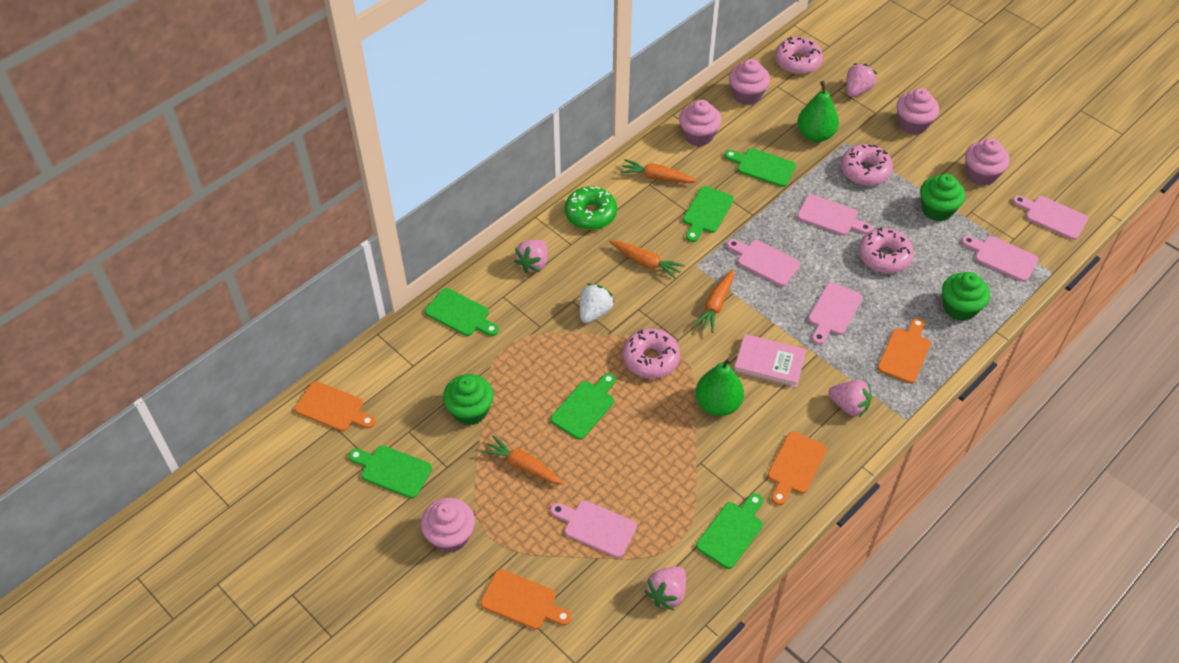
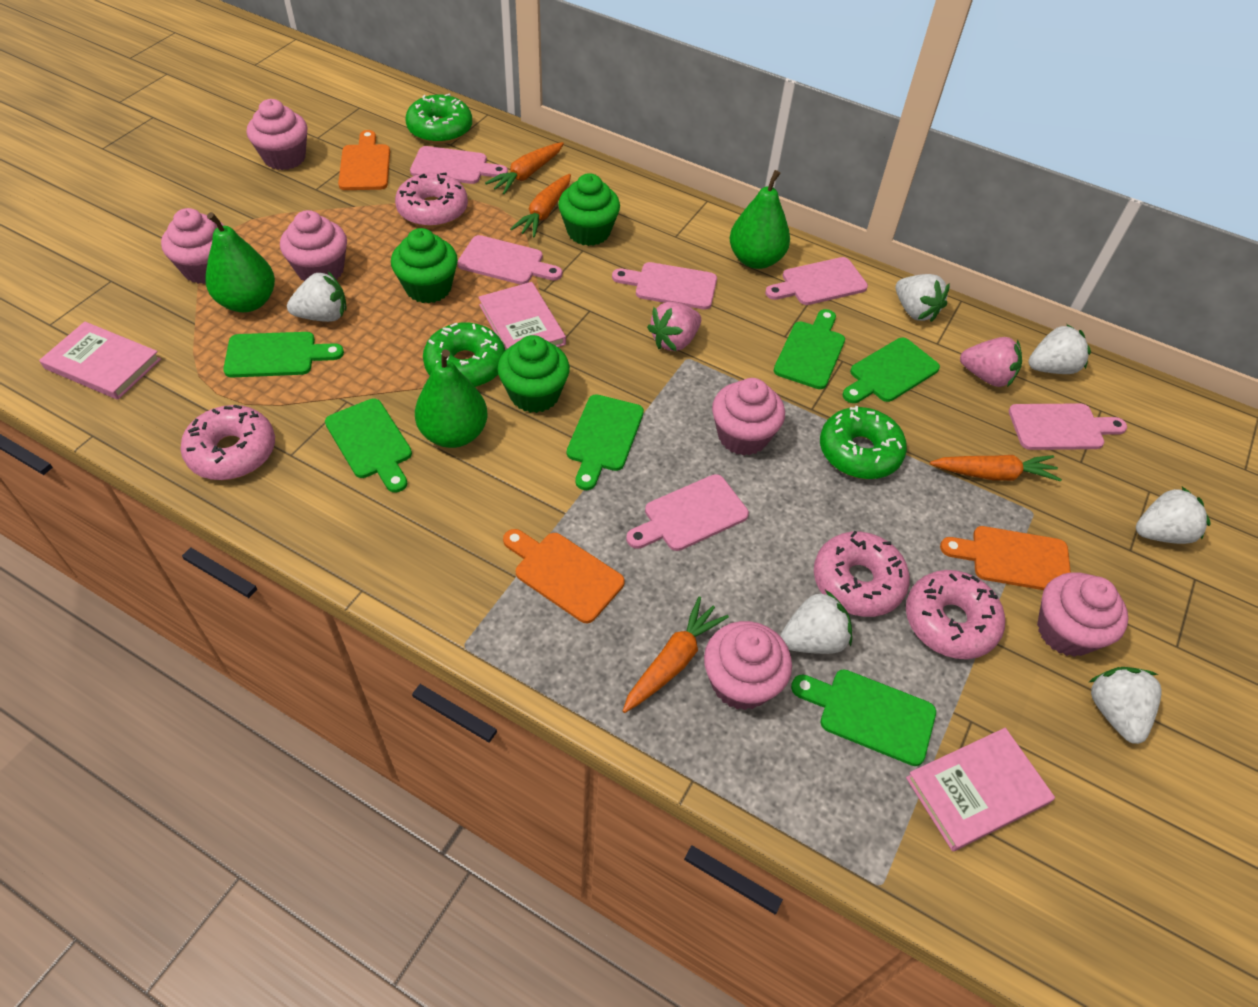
green donut: 1 -> 3
green pear: 2 -> 3
orange cutting board: 4 -> 3
pink book: 1 -> 3
pink cupcake: 5 -> 6
pink strawberry: 4 -> 2
white strawberry: 1 -> 6

